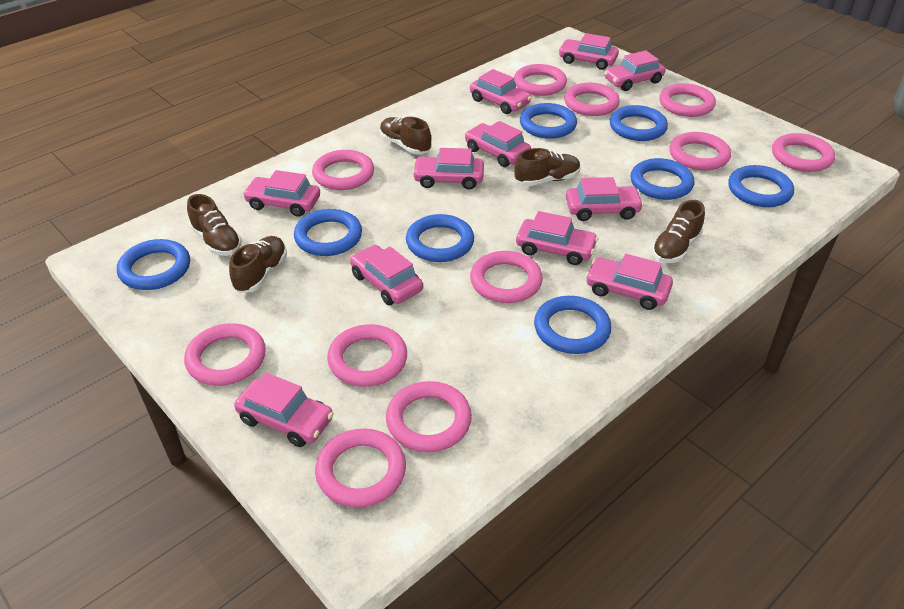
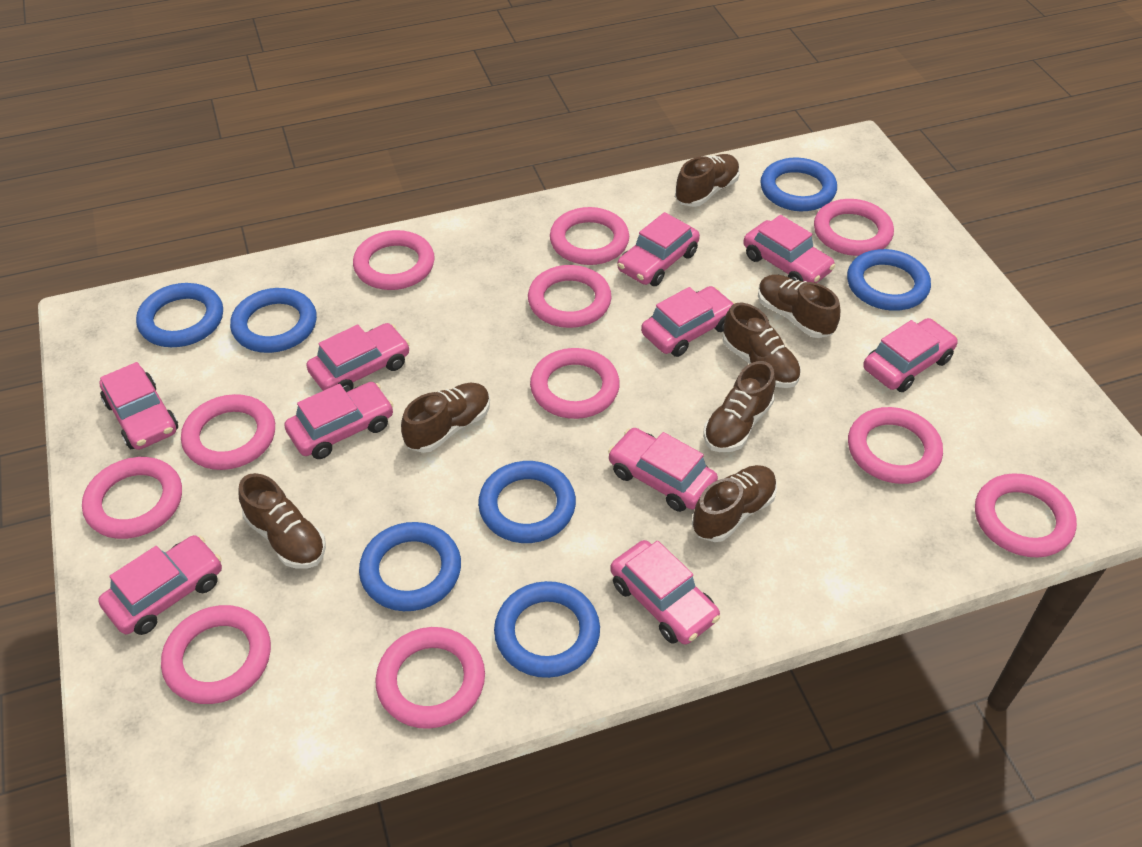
blue ring: 8 -> 7
brown shoe: 5 -> 7
pink car: 11 -> 10

